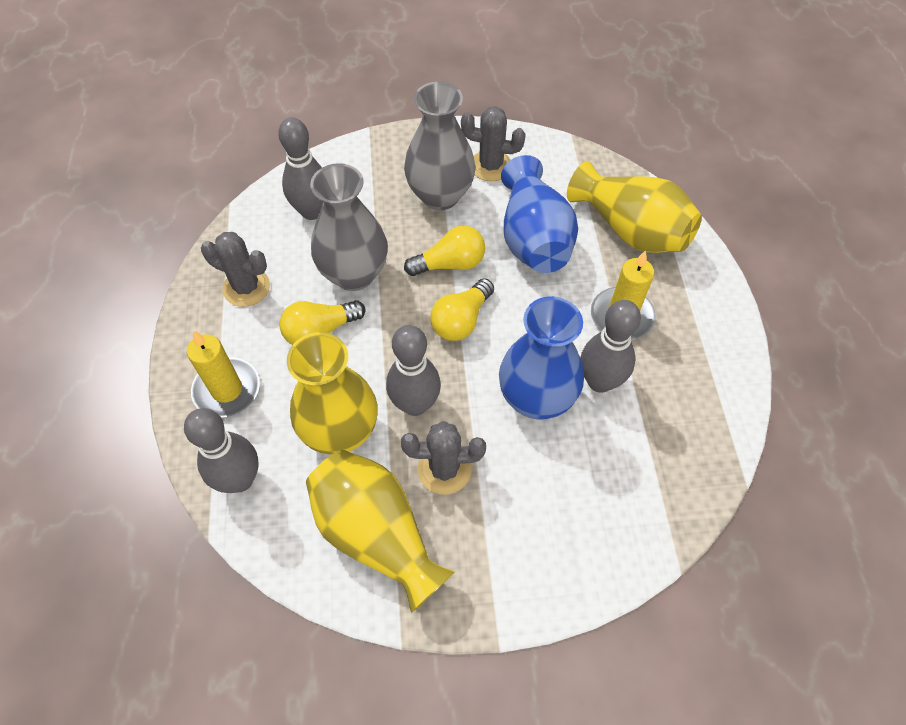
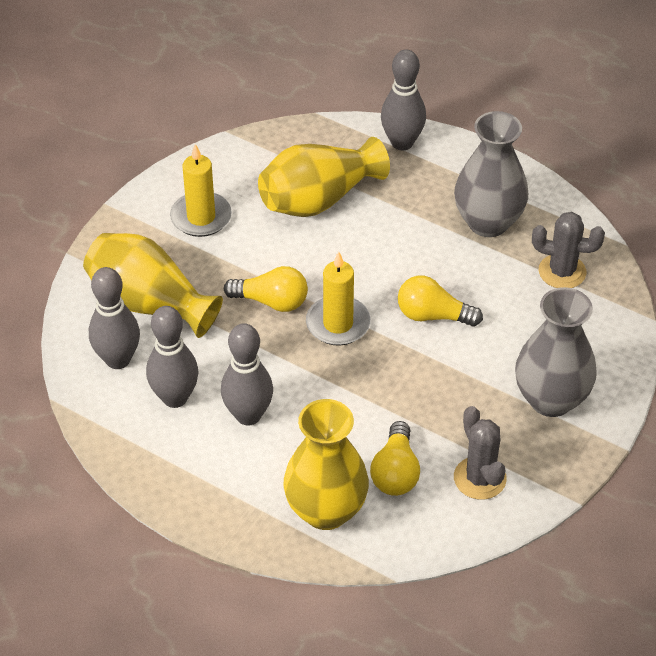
blue vase: 2 -> 0
grey cactus: 3 -> 2

